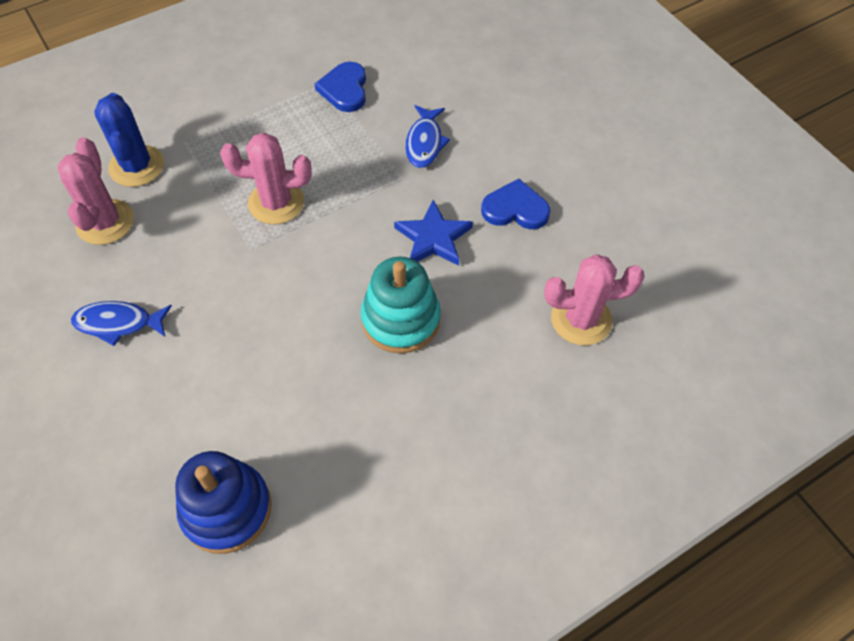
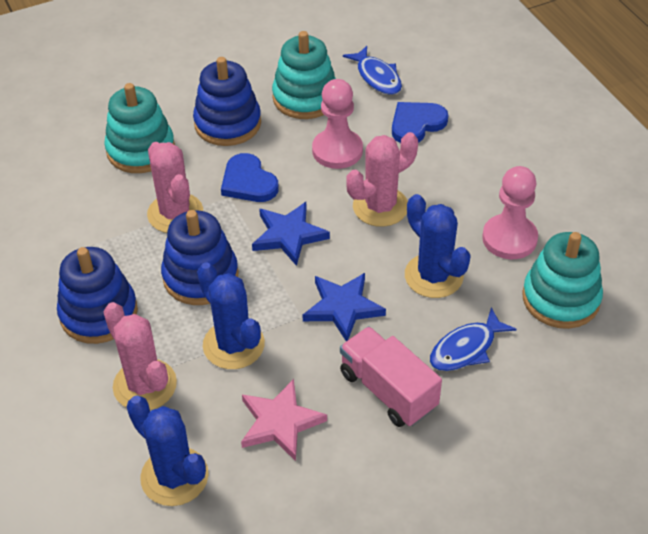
blue cactus: 1 -> 3
blue stacking toy: 1 -> 3
blue star: 1 -> 2
pink pawn: 0 -> 2
pink star: 0 -> 1
pink truck: 0 -> 1
turquoise stacking toy: 1 -> 3

